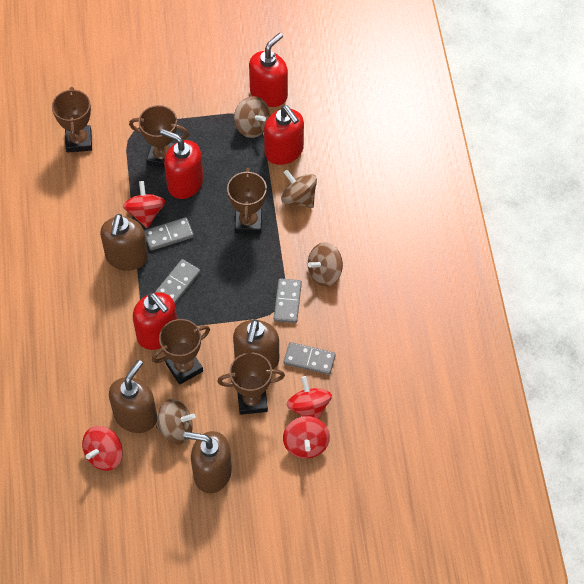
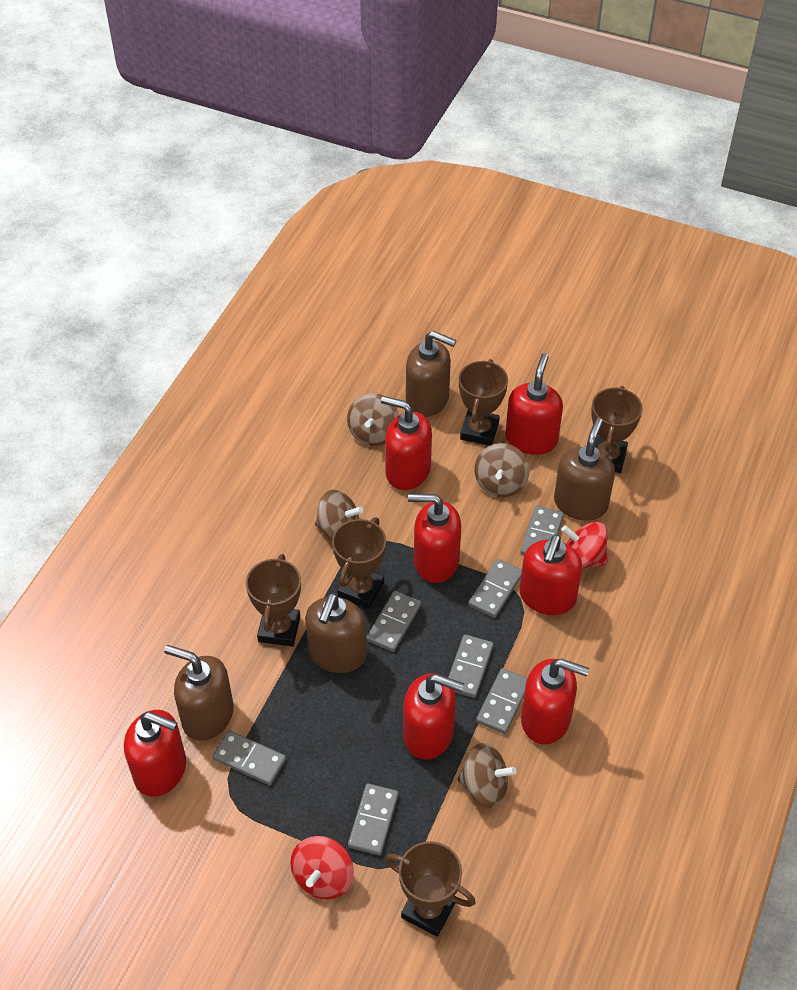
grey domino: 4 -> 7
red soap dispenser: 4 -> 7
red spinning top: 4 -> 2

